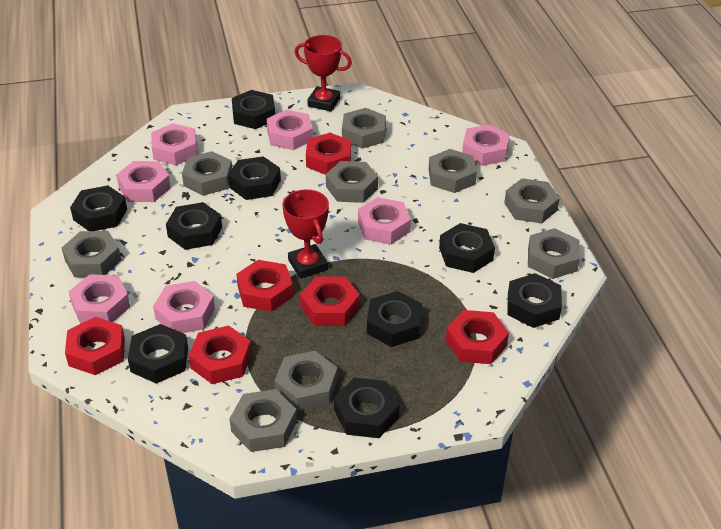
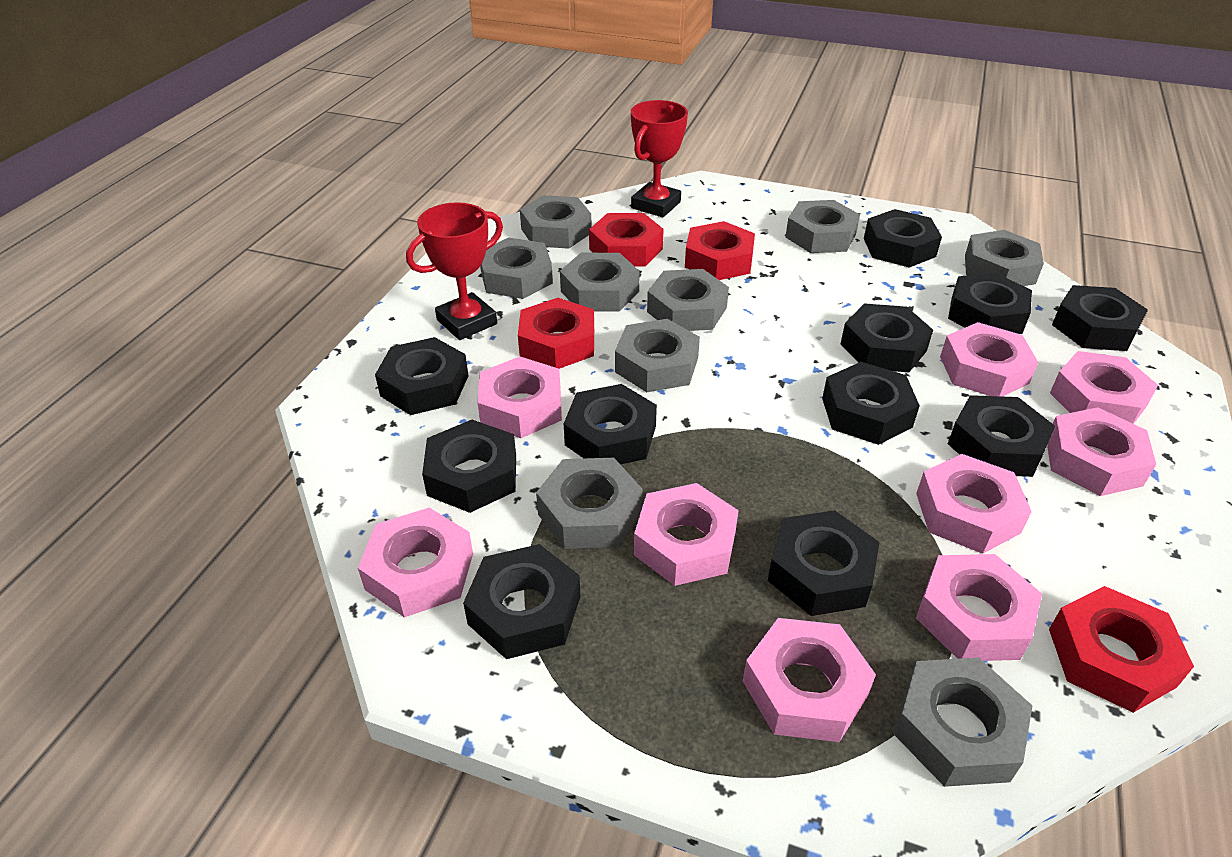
black nut: 9 -> 11
pink nut: 7 -> 9
red nut: 6 -> 4

